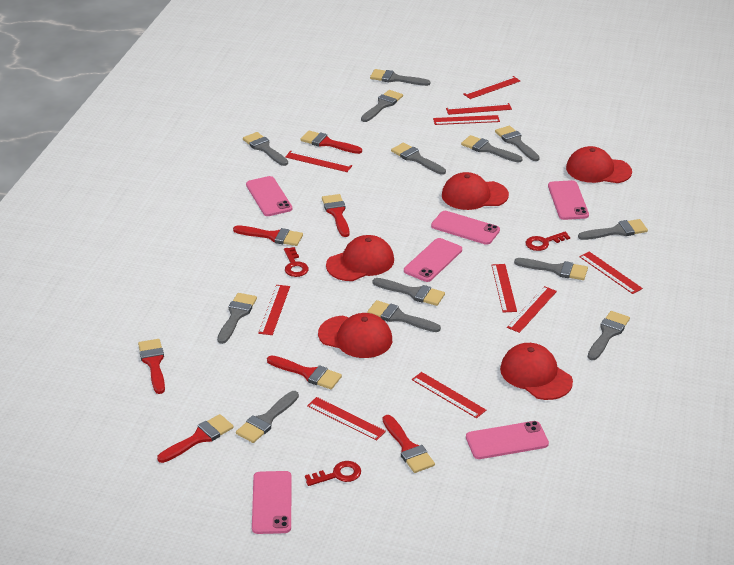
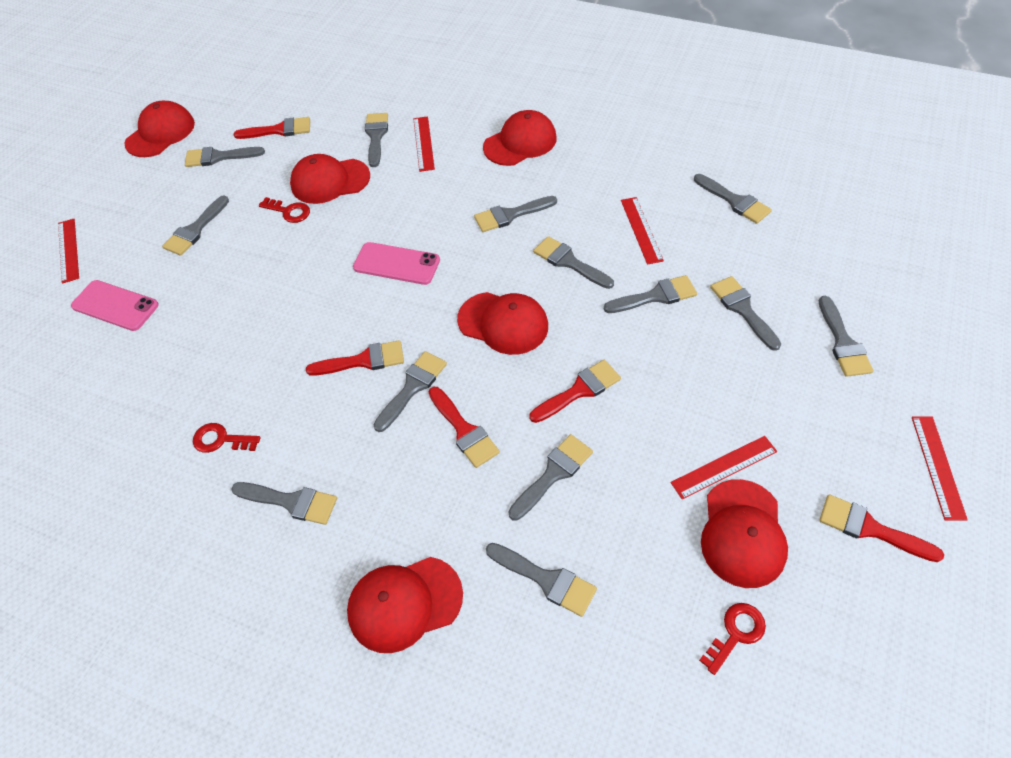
pink phone: 6 -> 2
red brush: 7 -> 5
red cap: 5 -> 6
red ruler: 10 -> 5

